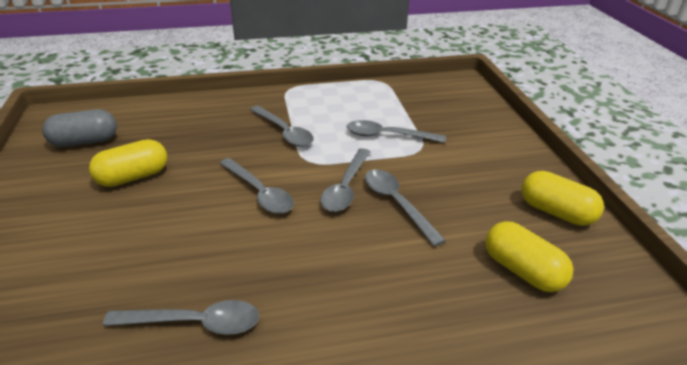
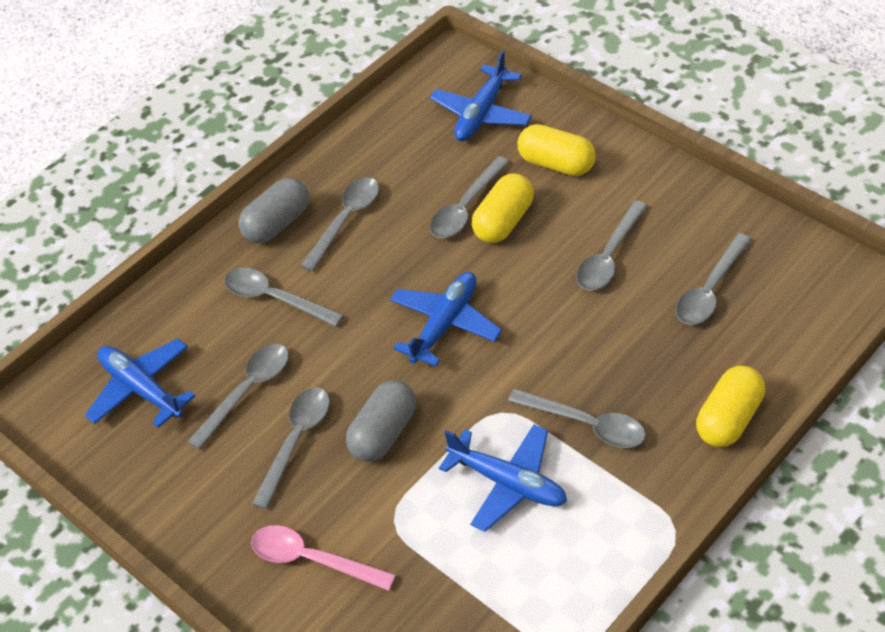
blue plane: 0 -> 4
grey capsule: 1 -> 2
grey spoon: 6 -> 8
pink spoon: 0 -> 1

